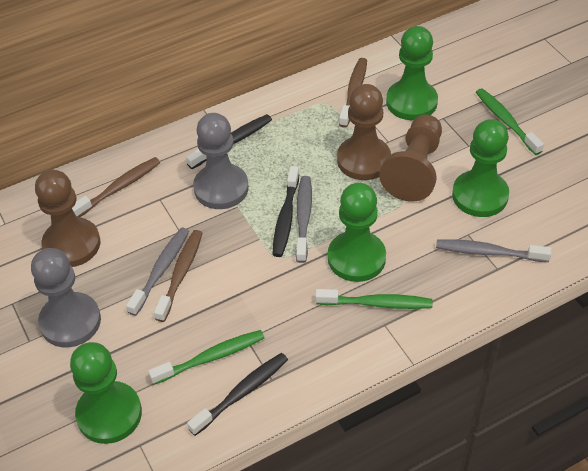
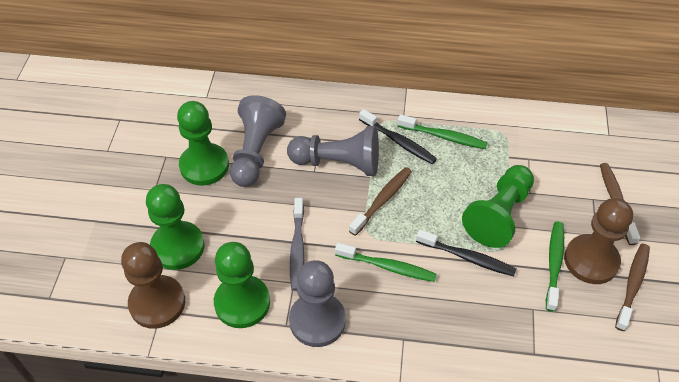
black toothbrush: 3 -> 2
brown pawn: 3 -> 2
grey pawn: 2 -> 3
grey toothbrush: 3 -> 1

